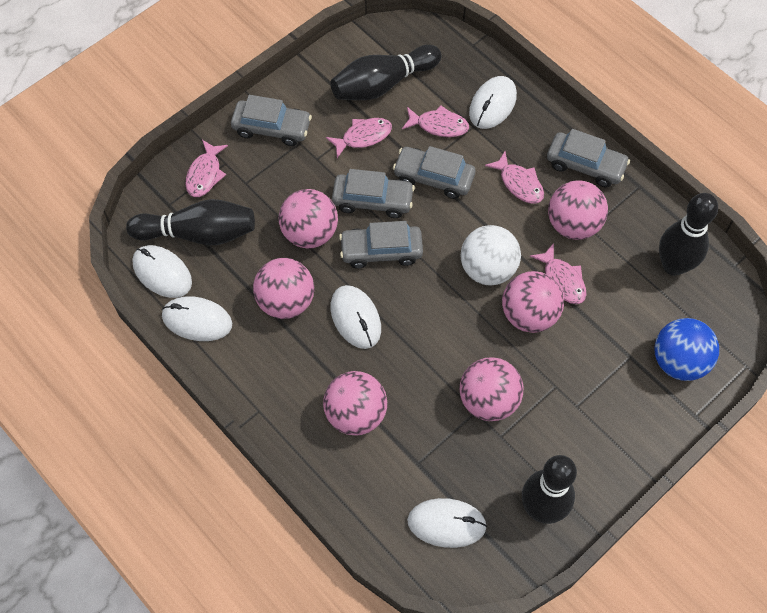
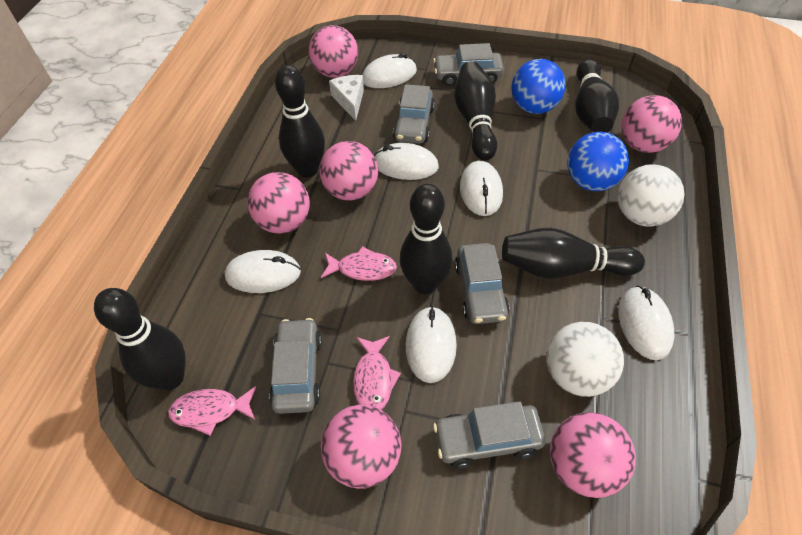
black bowling pin: 4 -> 6
blue ball: 1 -> 2
pink fish: 5 -> 3
white ball: 1 -> 2
white cheese: 0 -> 1
white mouse: 5 -> 6

